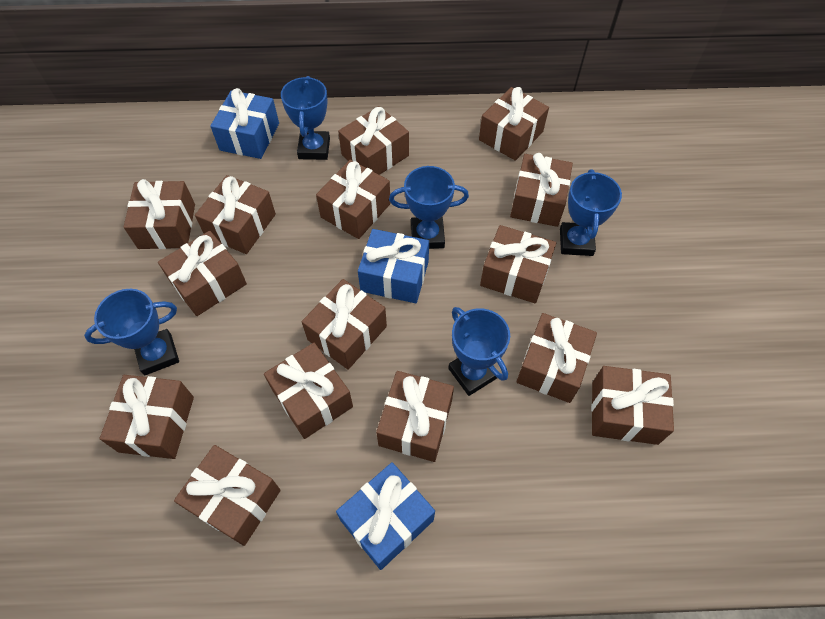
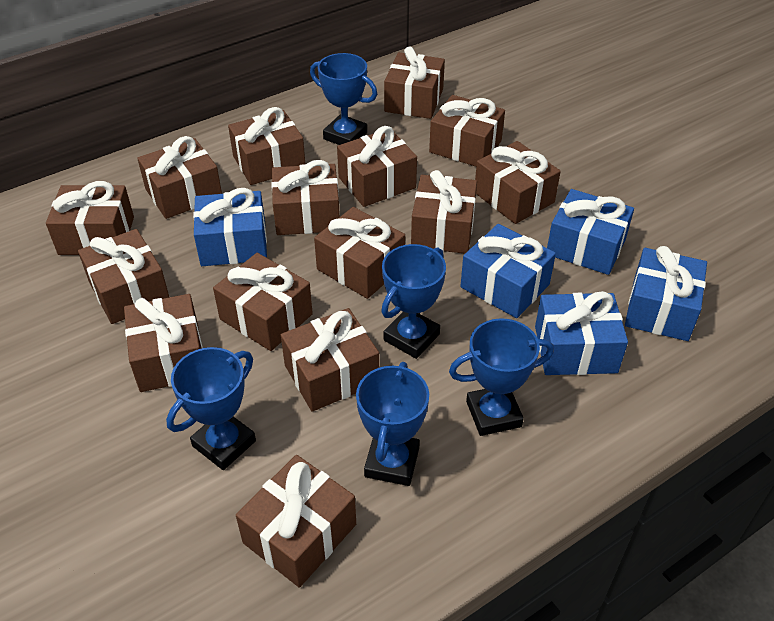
blue gift: 3 -> 5

